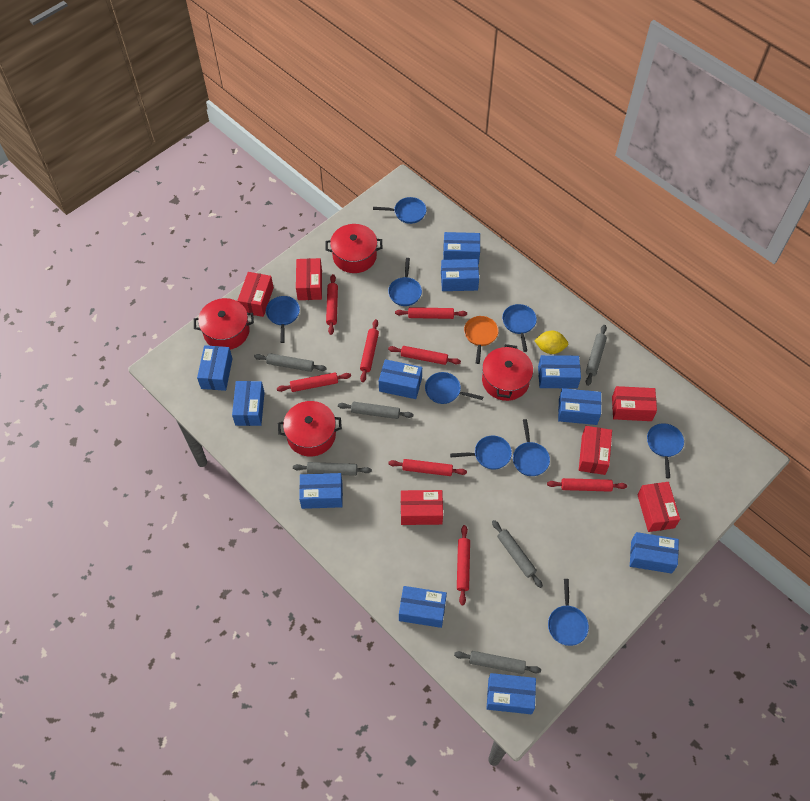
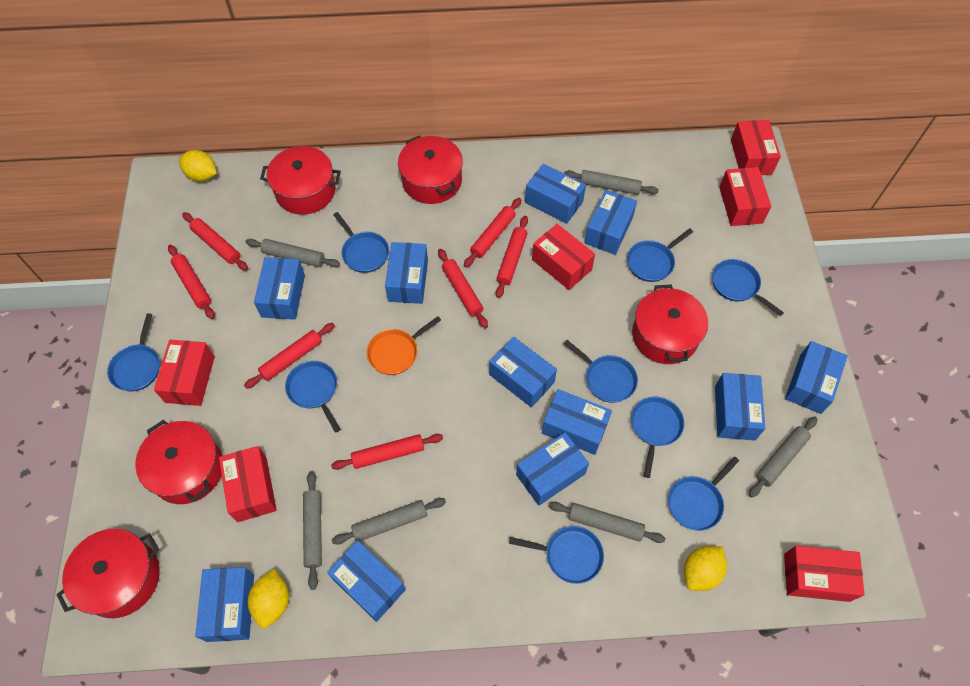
red pot: 4 -> 5
red rolling pin: 8 -> 7
yellow lemon: 1 -> 3

